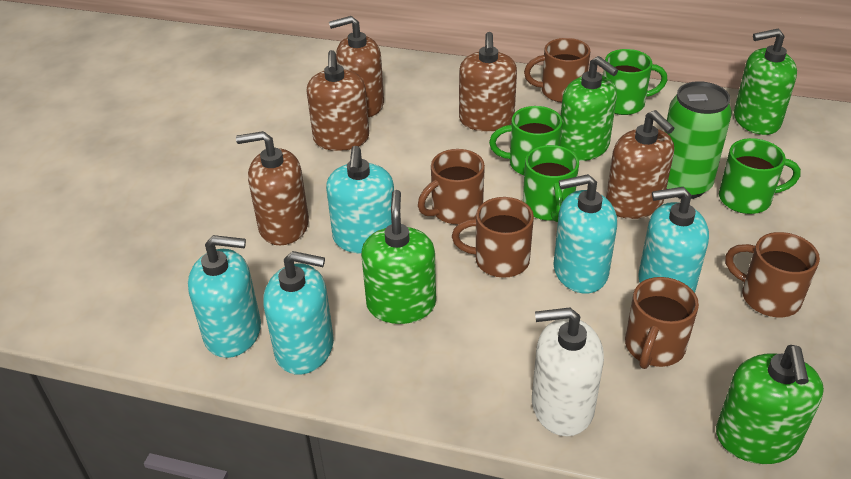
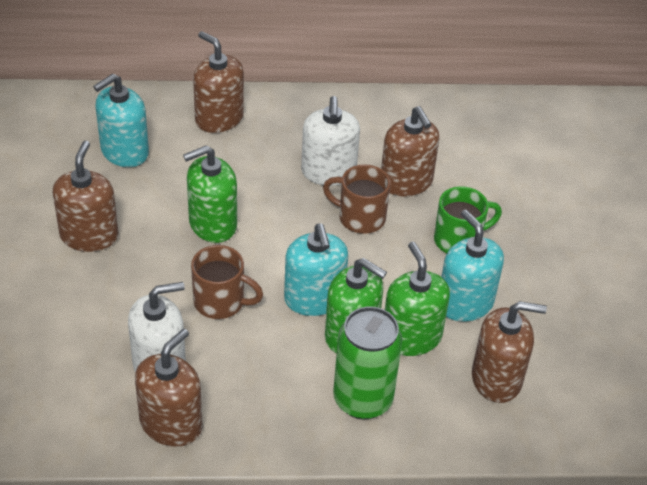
brown mug: 5 -> 2
green mug: 4 -> 1
green soap dispenser: 4 -> 3
turquoise soap dispenser: 5 -> 3
white soap dispenser: 1 -> 2

